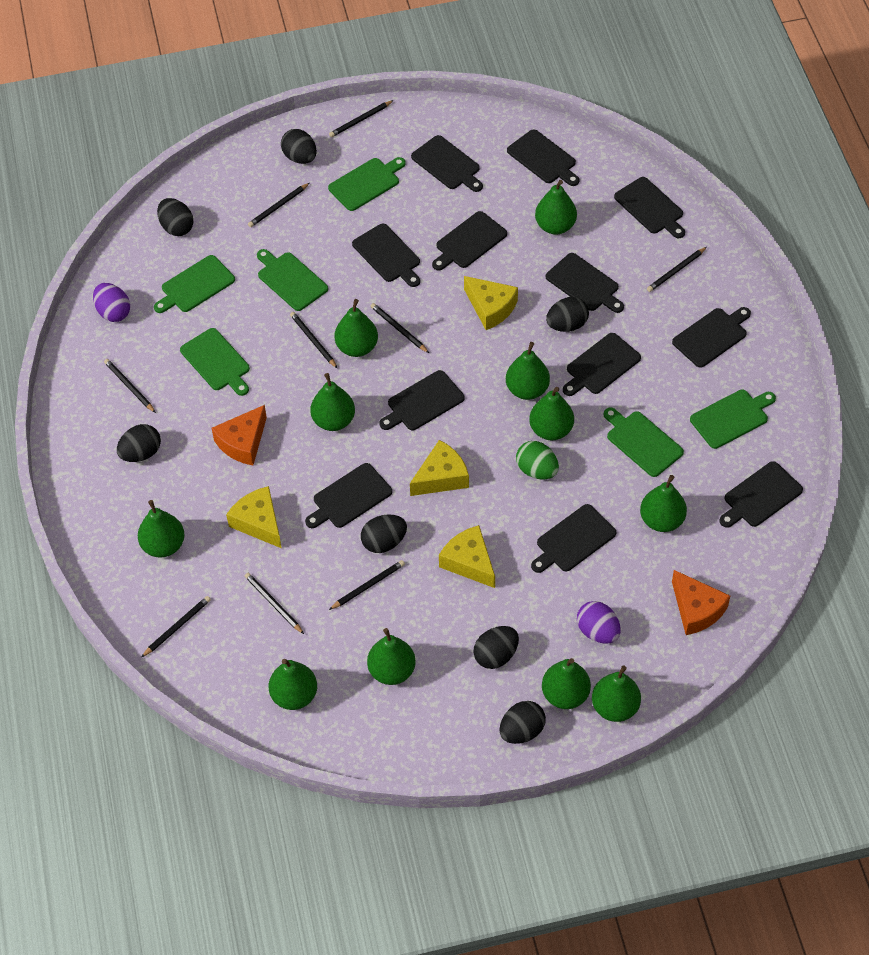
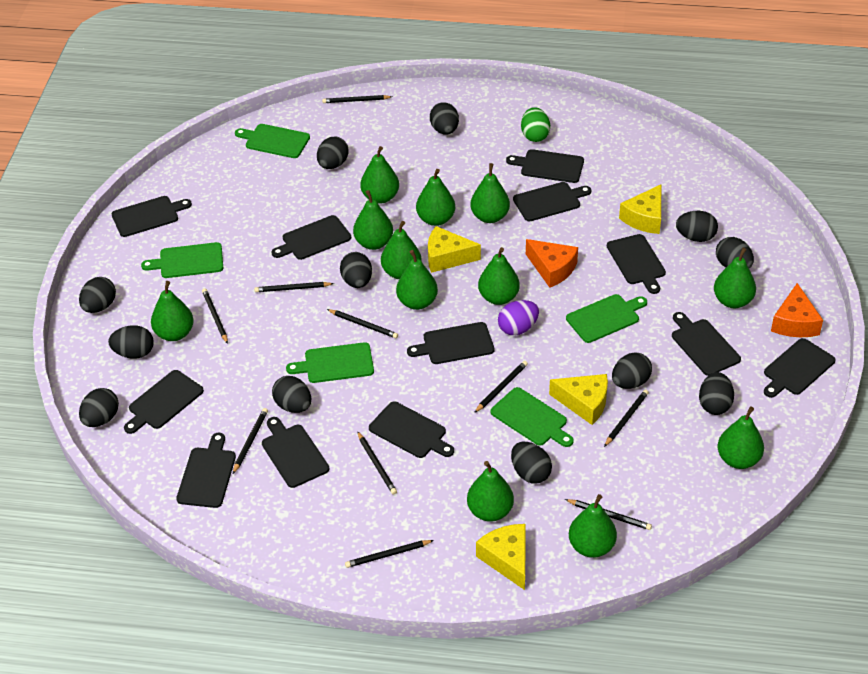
black egg: 7 -> 12
black pencil: 9 -> 10
green cutting board: 6 -> 5
green pear: 11 -> 12
purple egg: 2 -> 1

